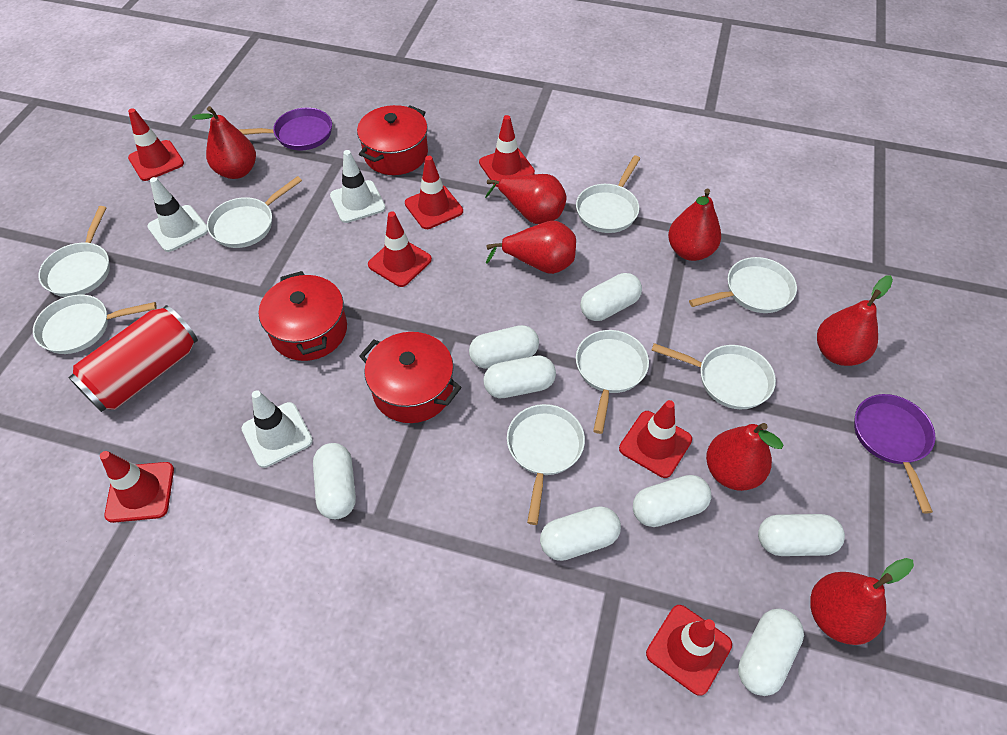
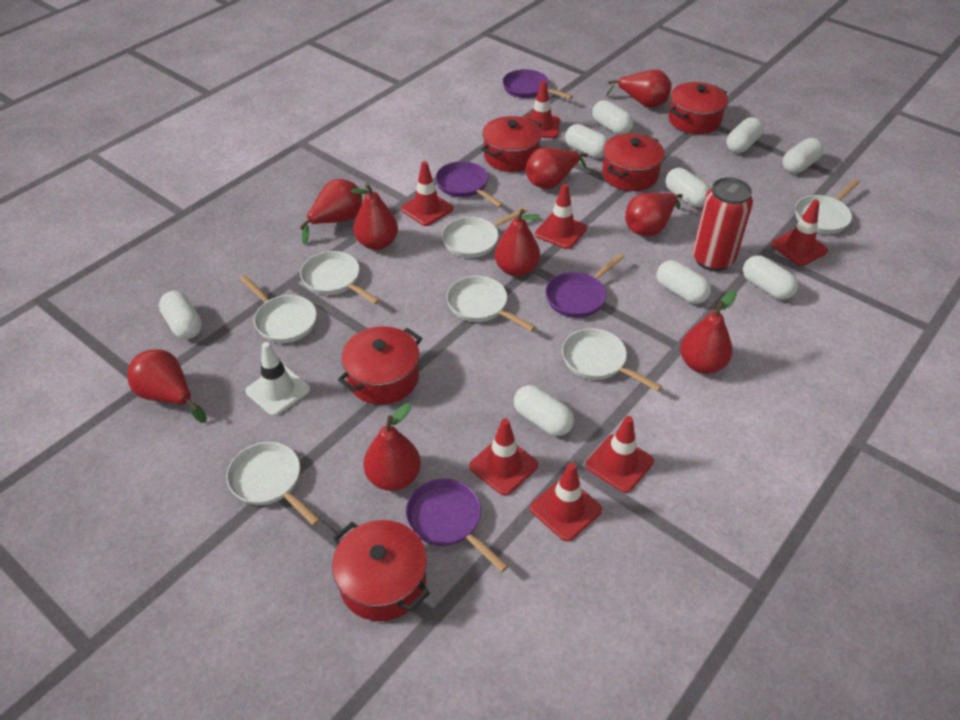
purple pan: 2 -> 4
red pear: 7 -> 9
red pot: 3 -> 5
white capsule: 8 -> 9
white pan: 8 -> 7
white traffic cone: 3 -> 1

